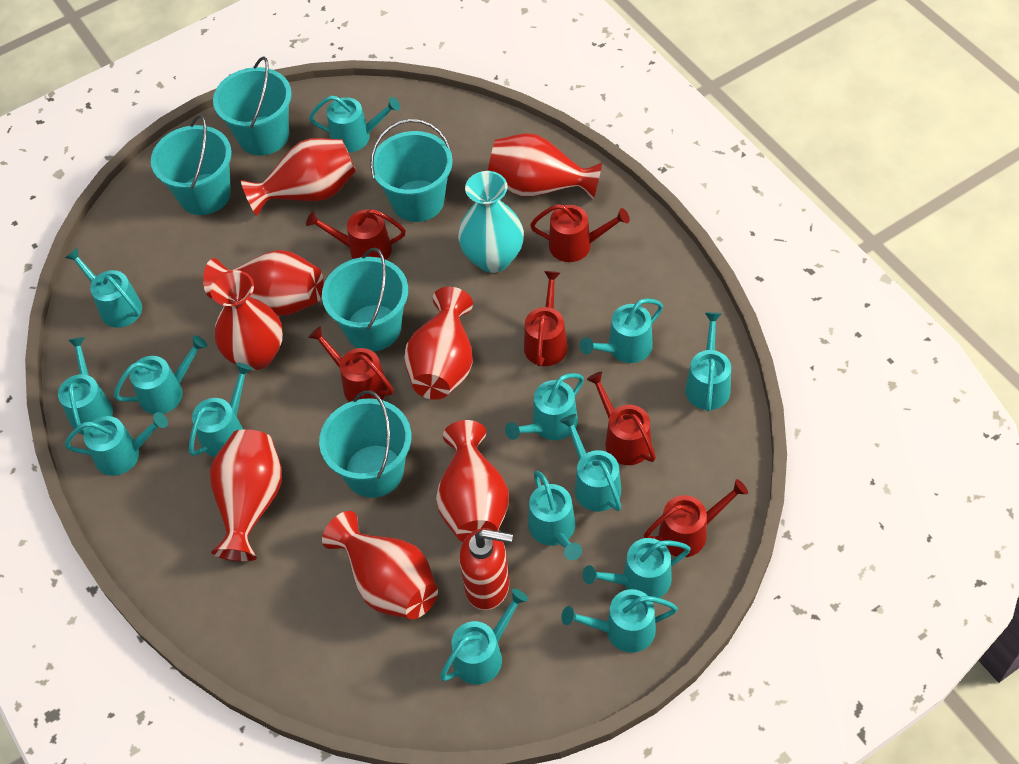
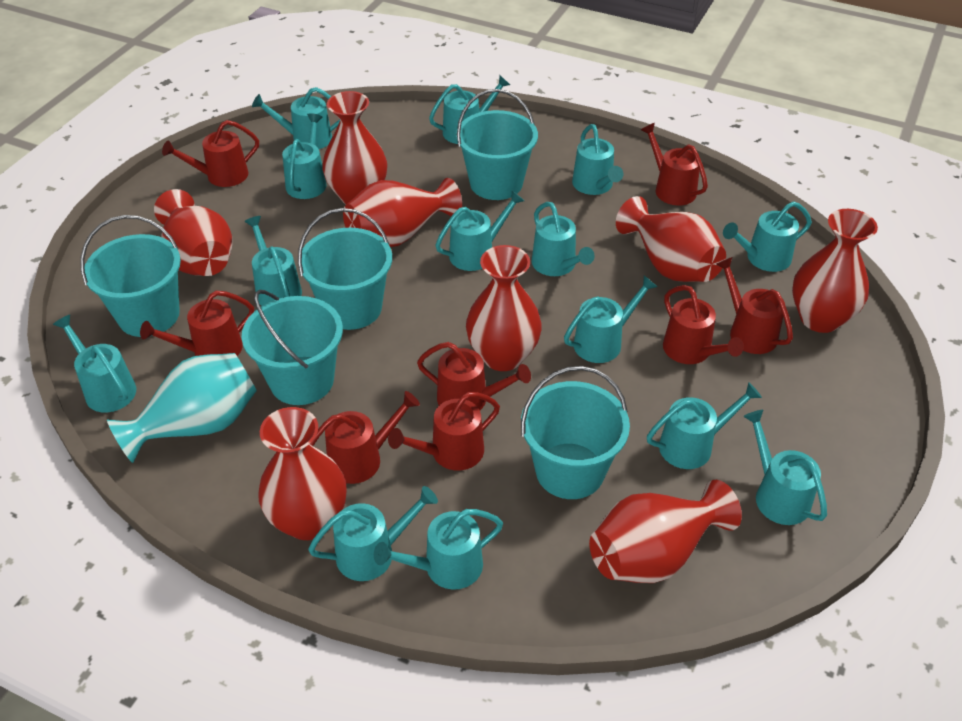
red soap dispenser: 1 -> 0
red watering can: 6 -> 8

